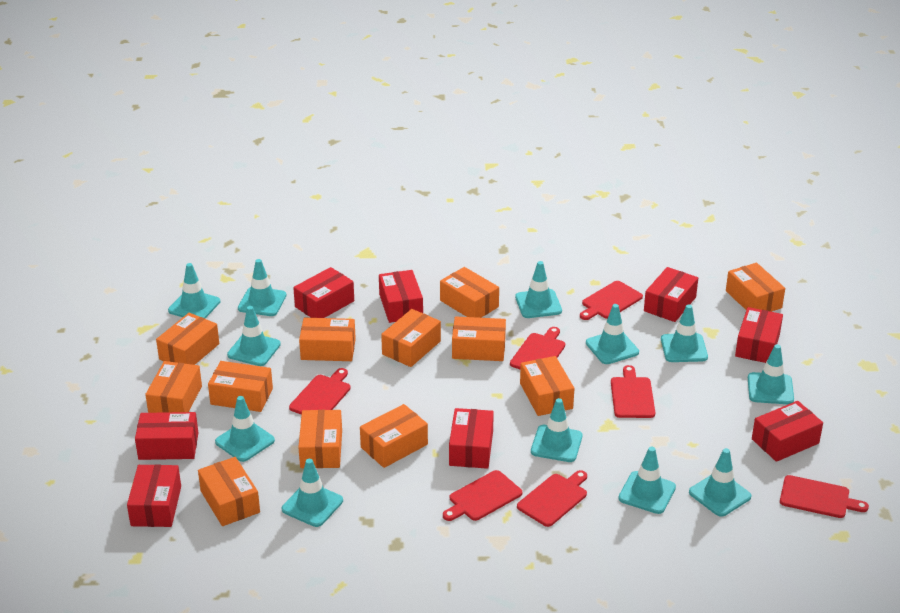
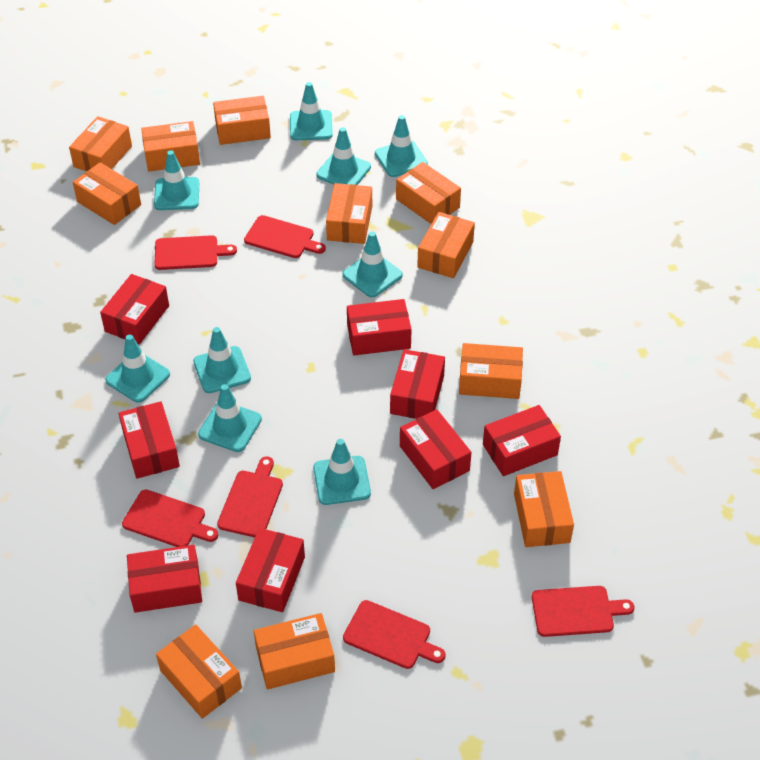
orange box: 12 -> 11
red cutting board: 7 -> 6
turquoise traffic cone: 12 -> 9

